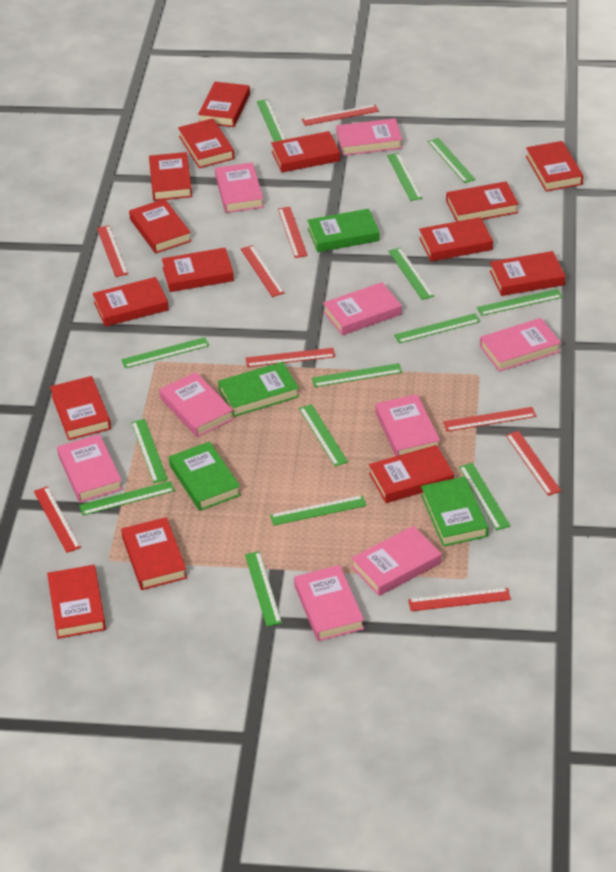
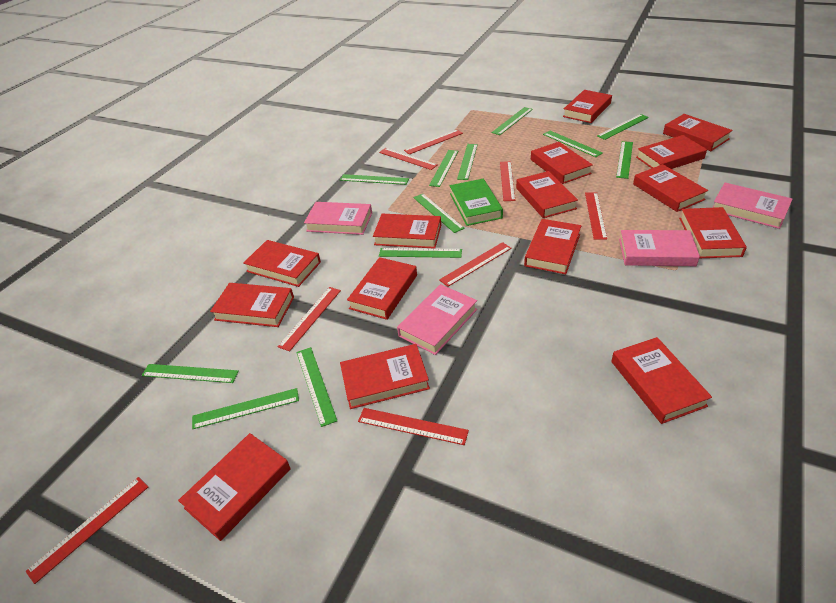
green book: 4 -> 1
green ruler: 14 -> 12
pink book: 9 -> 4
red ruler: 9 -> 8

